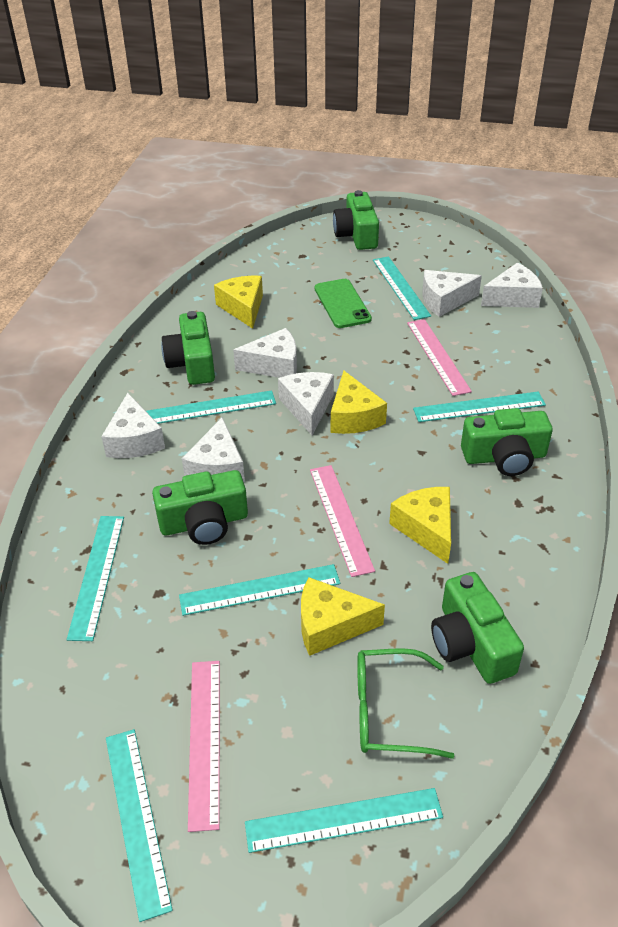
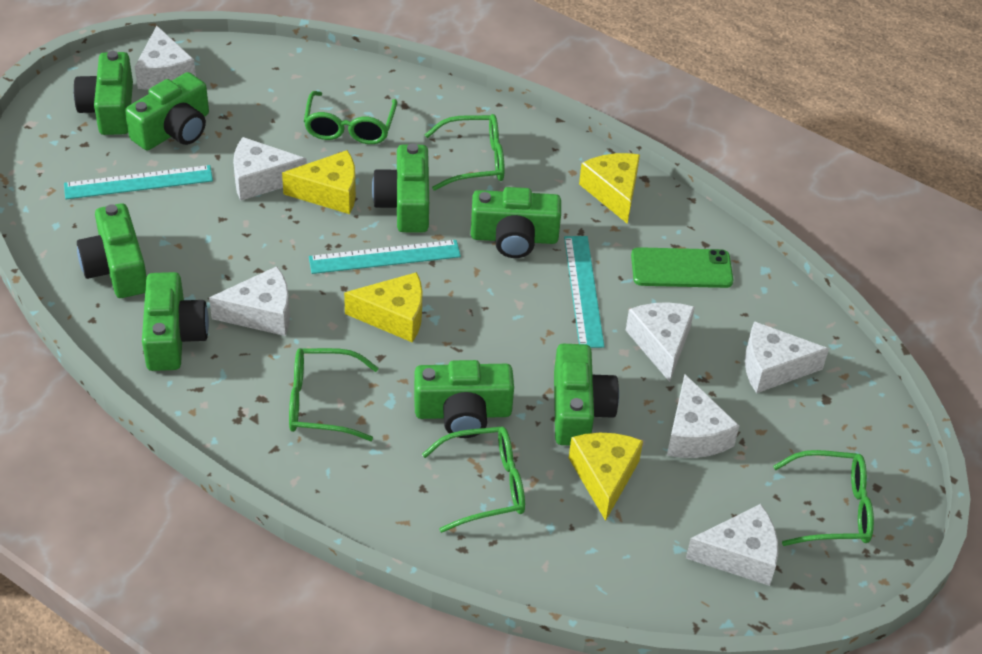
green camera: 5 -> 8
green glasses: 1 -> 5
pink ruler: 3 -> 0
turquoise ruler: 7 -> 3
white cheese: 6 -> 7

